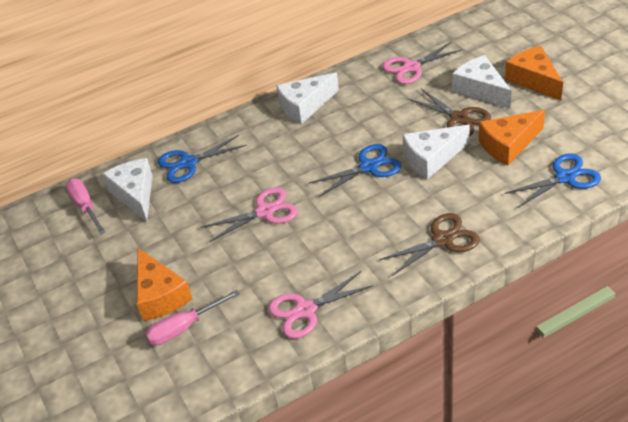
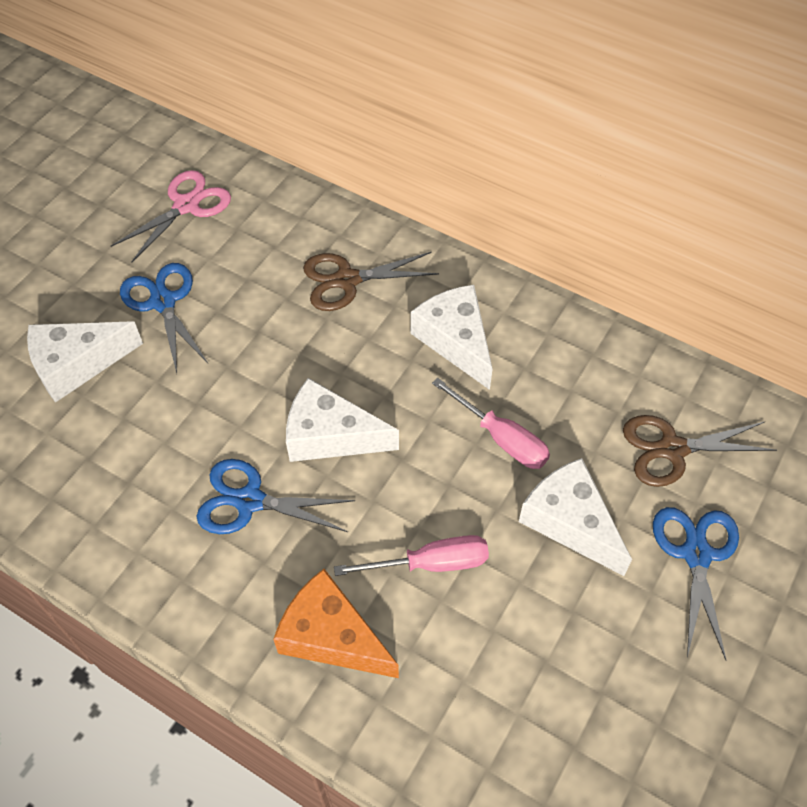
orange cheese: 3 -> 1
pink scissors: 3 -> 1

